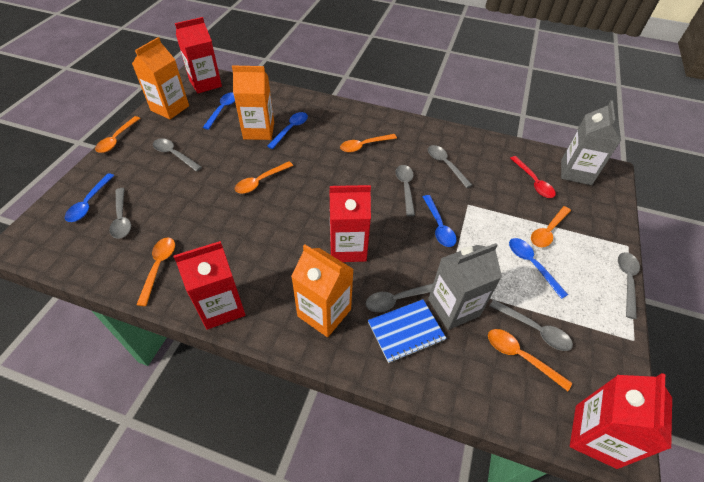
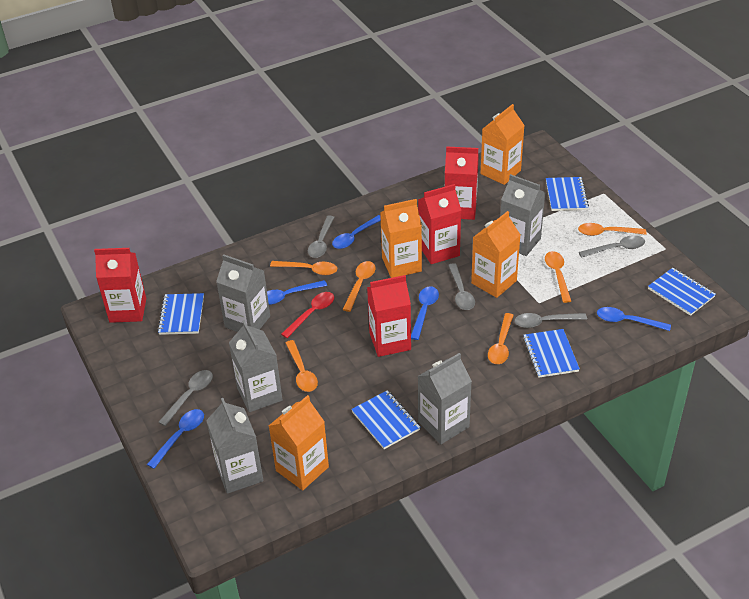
blue notebook: 1 -> 5
grey carton: 2 -> 5
grey spoon: 7 -> 5
orange carton: 3 -> 4

